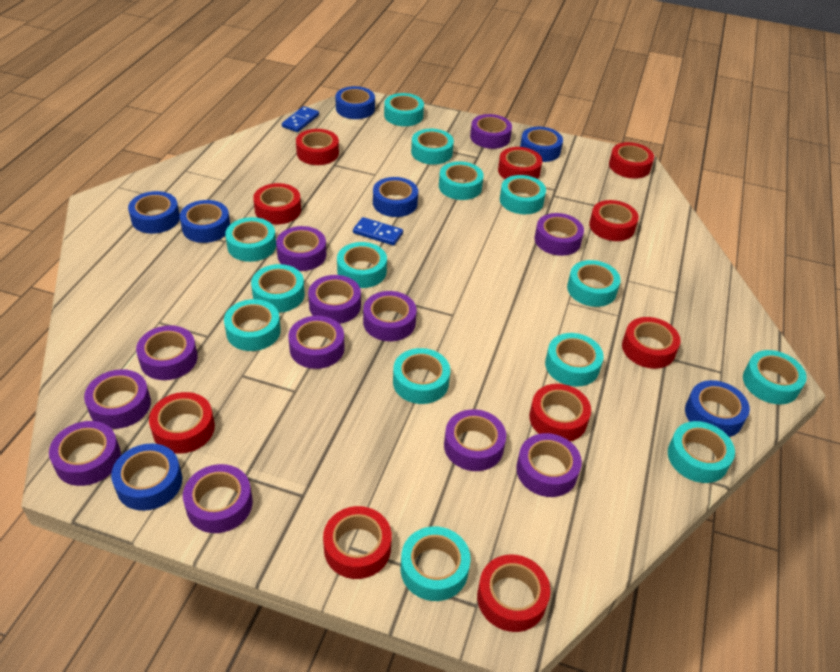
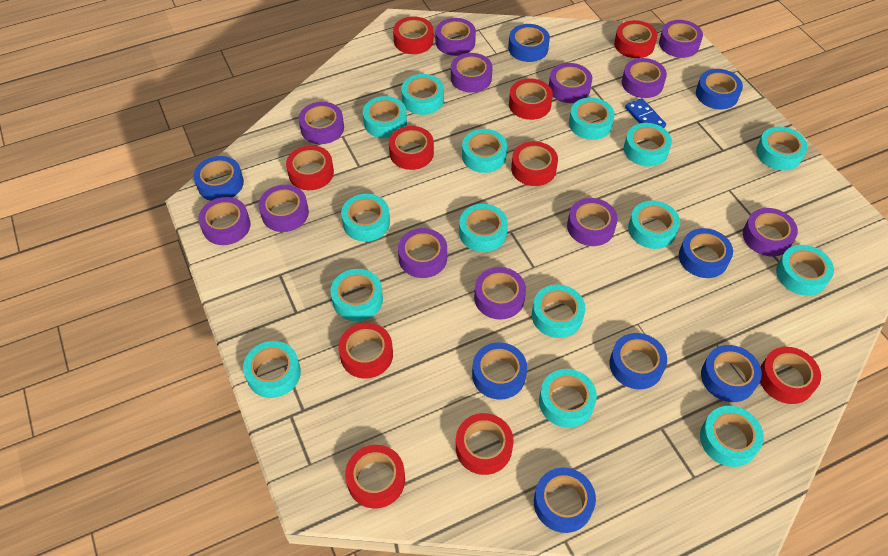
blue domino: 2 -> 1
blue tape: 7 -> 8
turquoise tape: 14 -> 15

